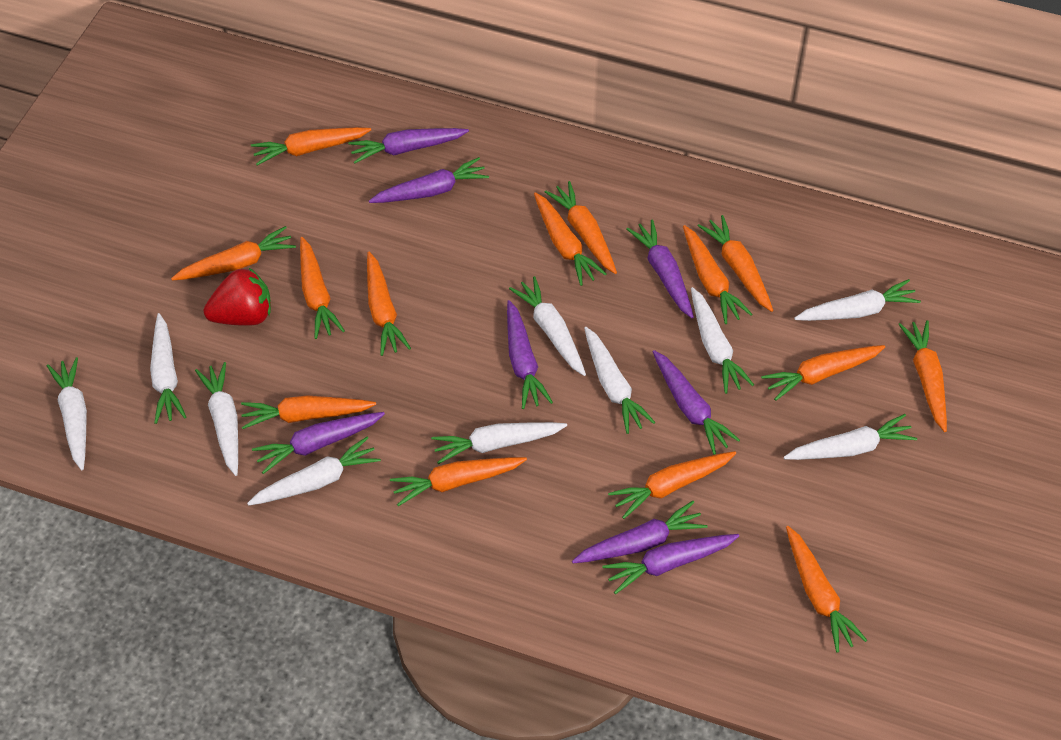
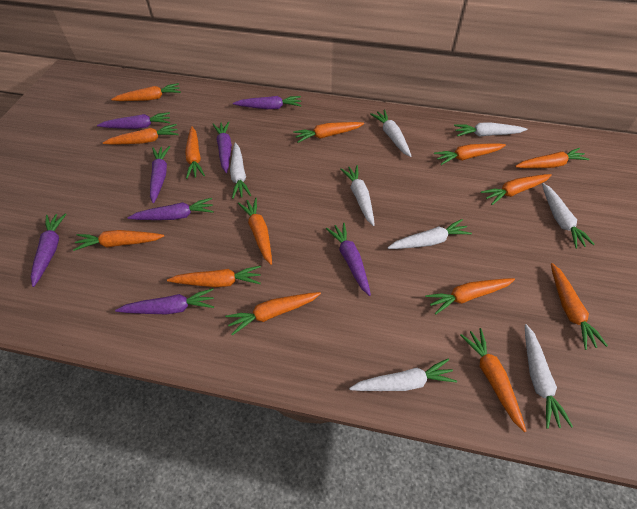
red strawberry: 1 -> 0
white carrot: 10 -> 8

